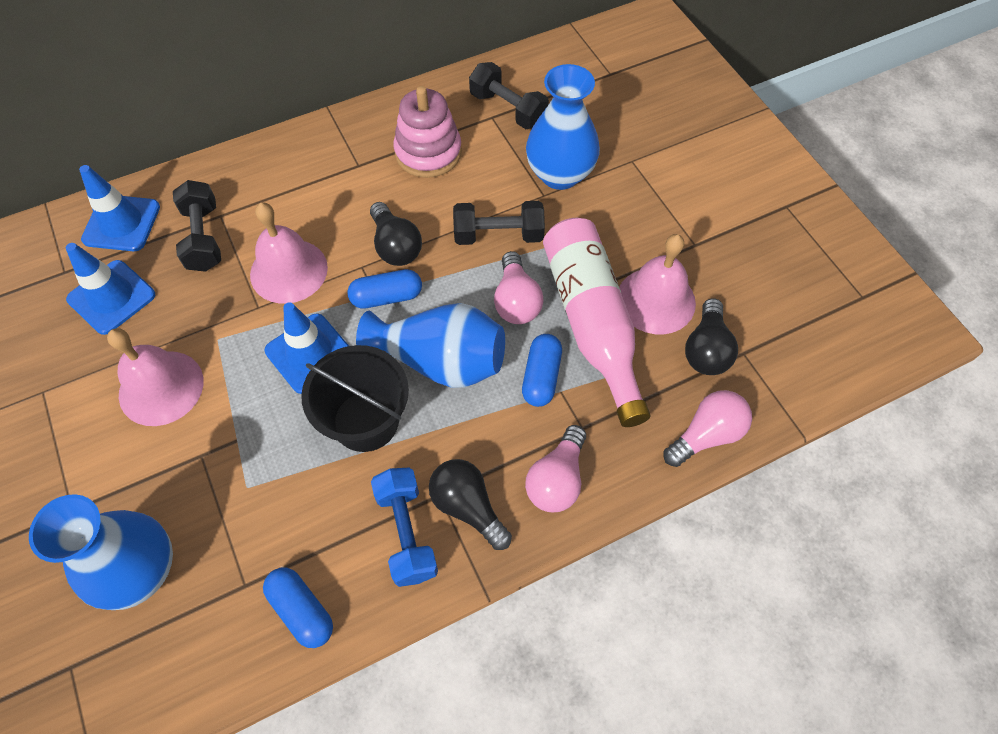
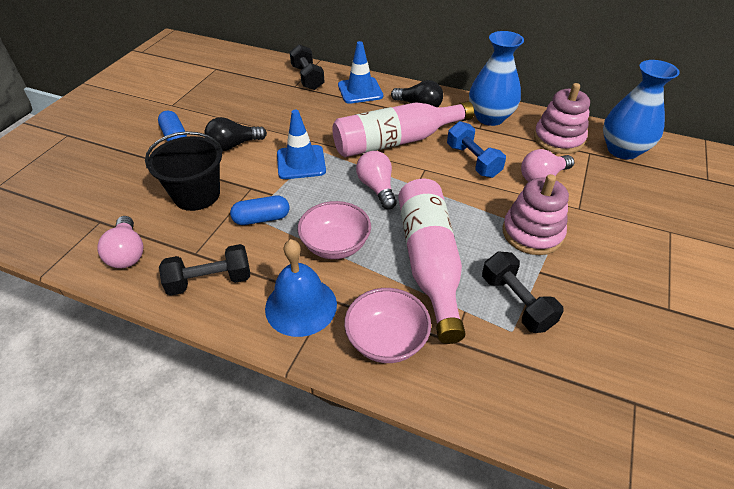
black light bulb: 3 -> 2
blue bell: 0 -> 1
blue capsule: 3 -> 2
blue traffic cone: 3 -> 2
blue vase: 3 -> 2
pink bell: 3 -> 0
pink bottle: 1 -> 2
pink bowl: 0 -> 2
pink stacking toy: 1 -> 2

